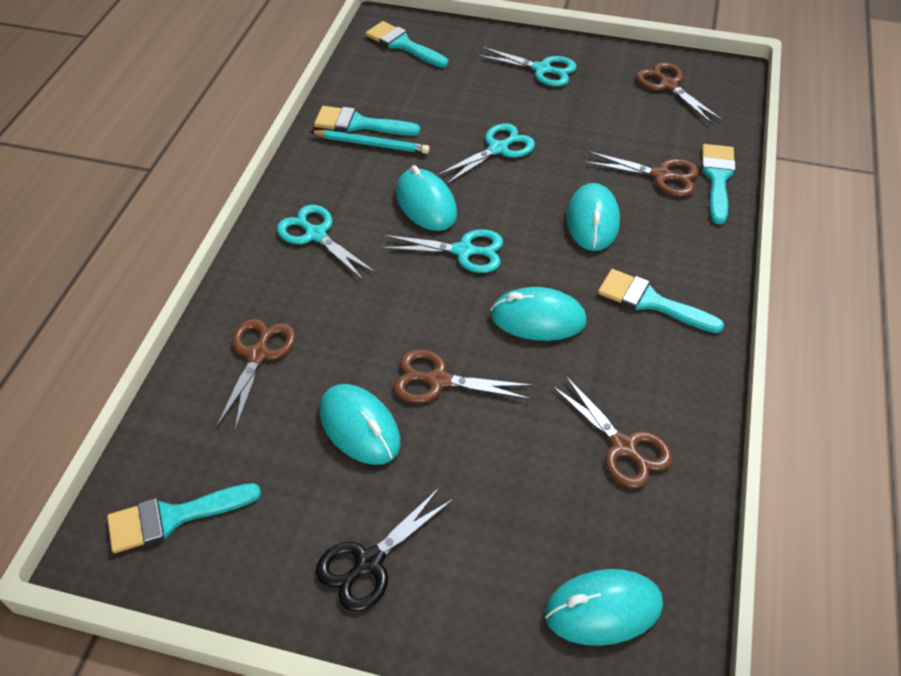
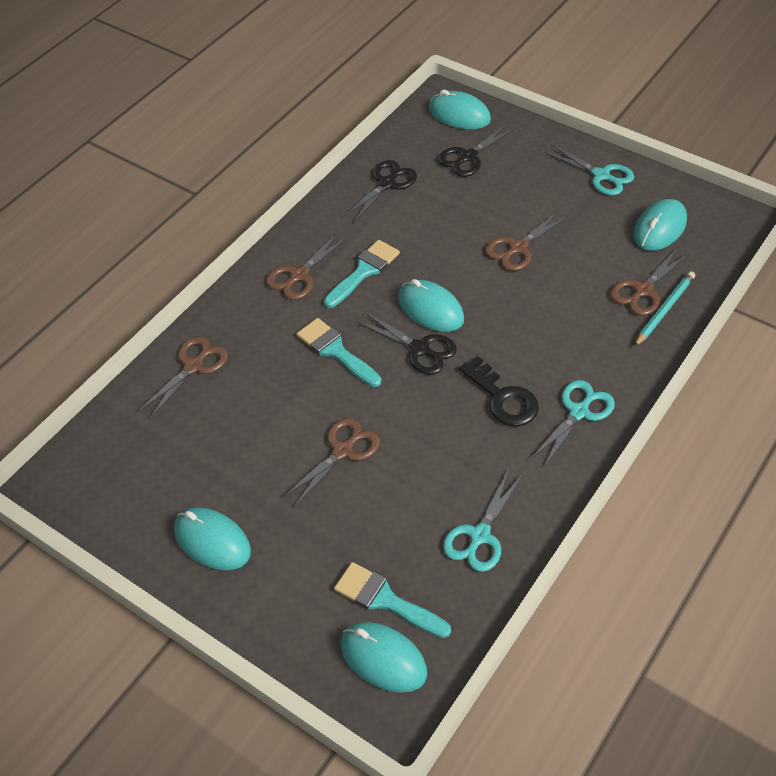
black key: 0 -> 1
black scissors: 1 -> 3
turquoise brush: 5 -> 3
turquoise scissors: 4 -> 3

